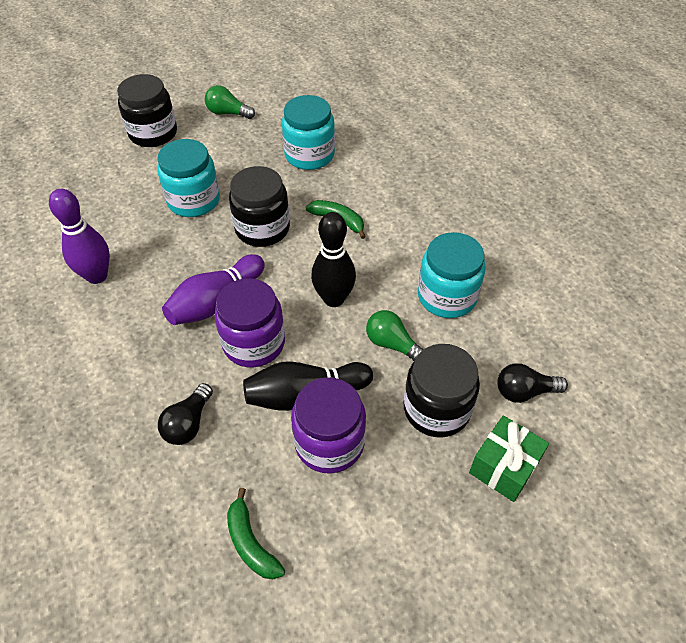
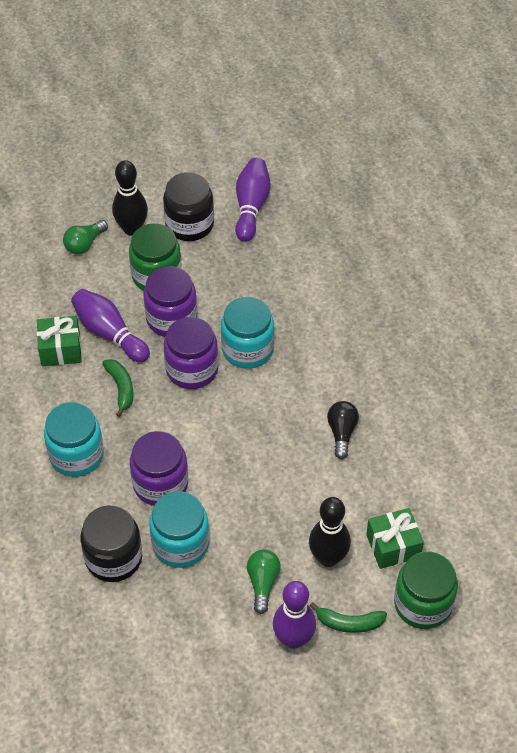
black jar: 3 -> 2
black light bulb: 2 -> 1
green gift: 1 -> 2
green jar: 0 -> 2
purple bowling pin: 2 -> 3
purple jar: 2 -> 3

